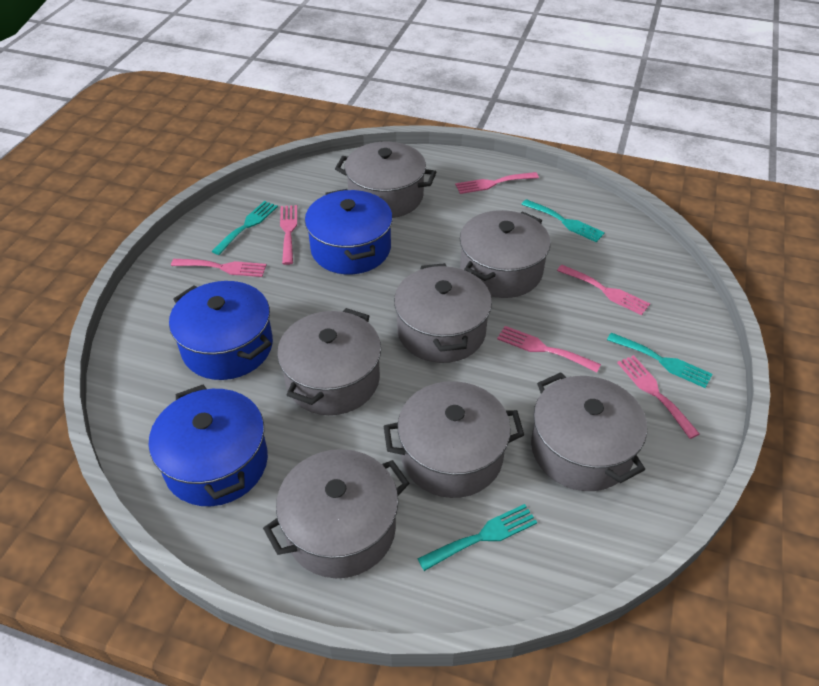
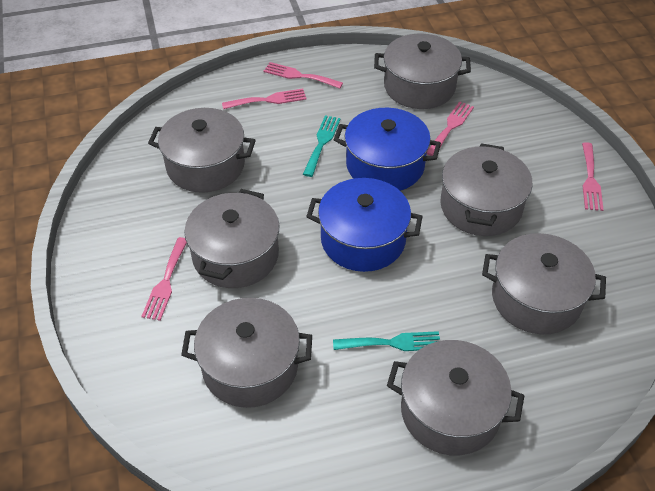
blue pot: 3 -> 2
pink fork: 6 -> 5
turquoise fork: 4 -> 2

